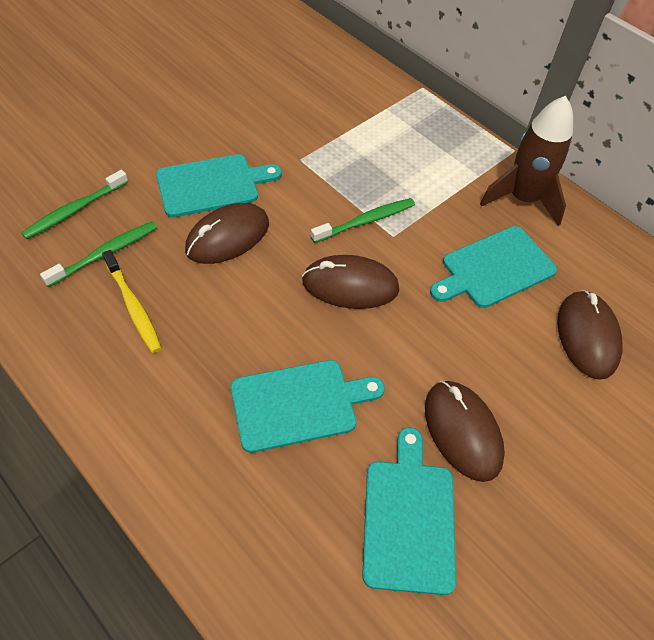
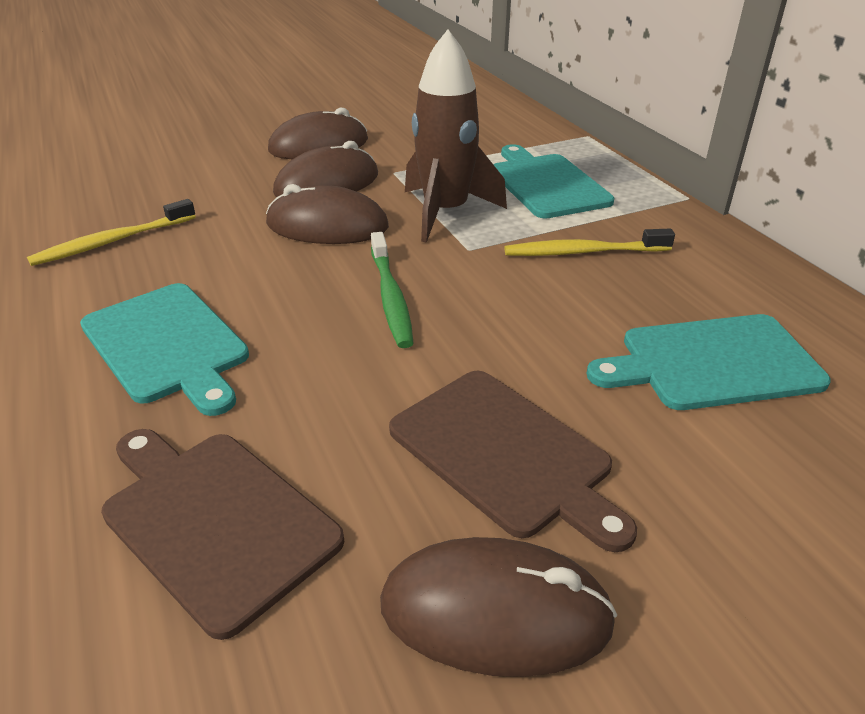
brown cutting board: 0 -> 2
green toothbrush: 3 -> 1
turquoise cutting board: 4 -> 3
yellow toothbrush: 1 -> 2

